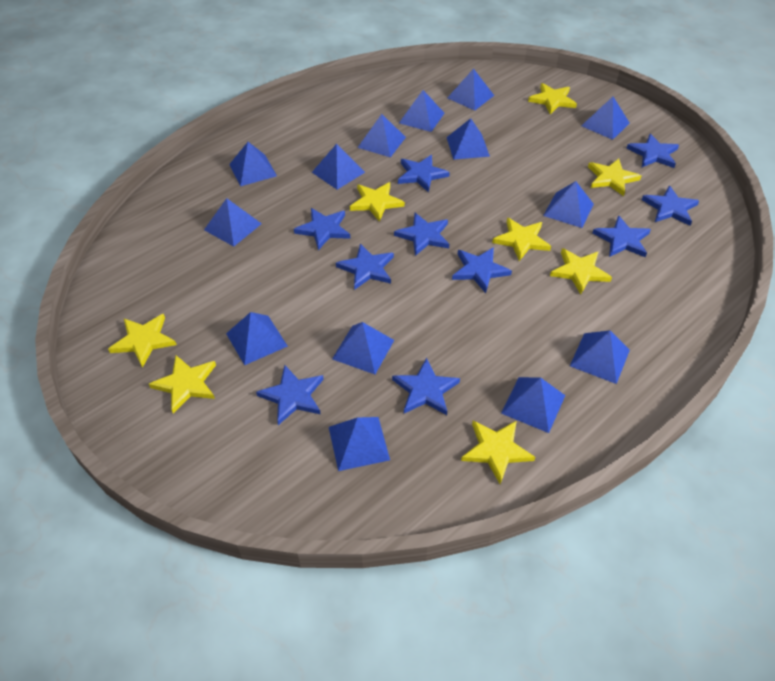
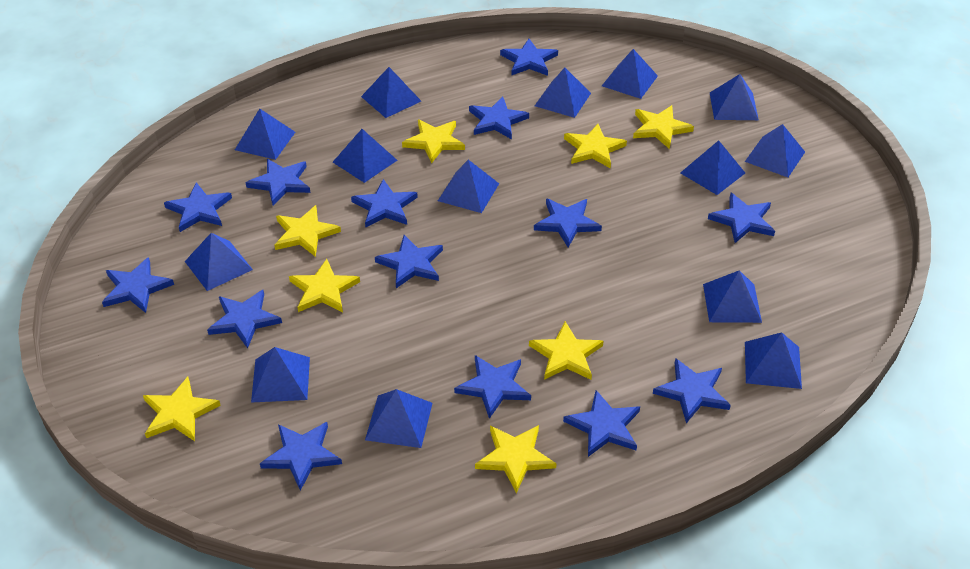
blue star: 10 -> 14

